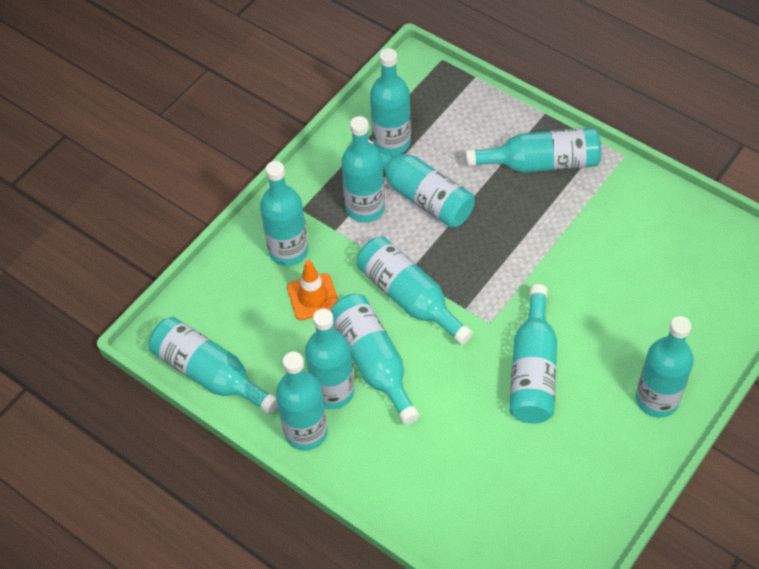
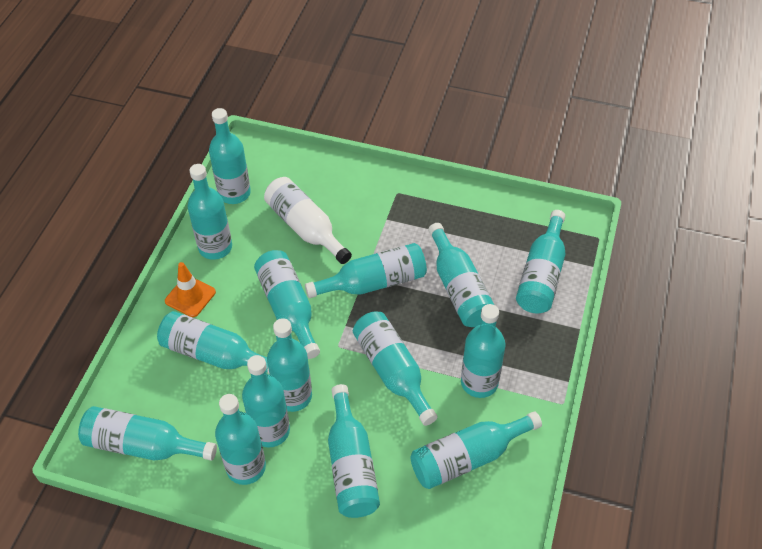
turquoise bottle: 12 -> 15
white bottle: 0 -> 1

